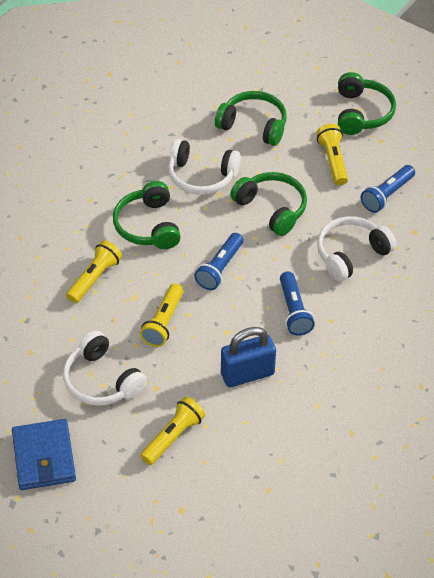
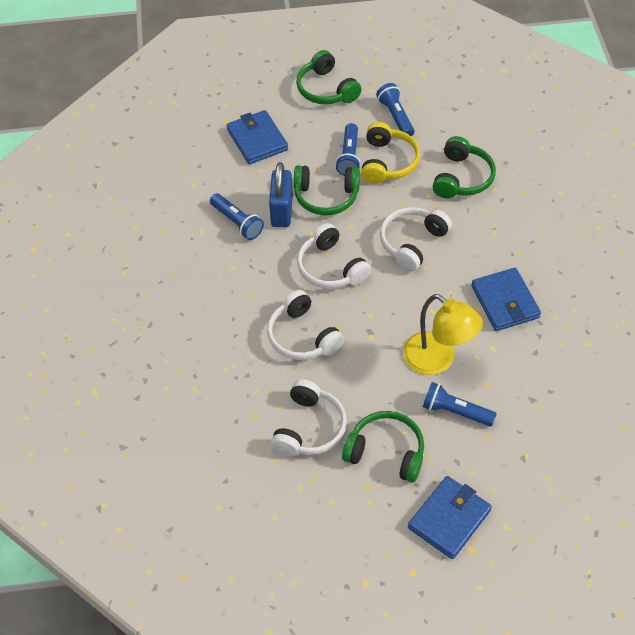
blue flashlight: 3 -> 4
blue wallet: 1 -> 3
white headphones: 3 -> 4
yellow flashlight: 4 -> 0
yellow headphones: 0 -> 1
yellow lamp: 0 -> 1

